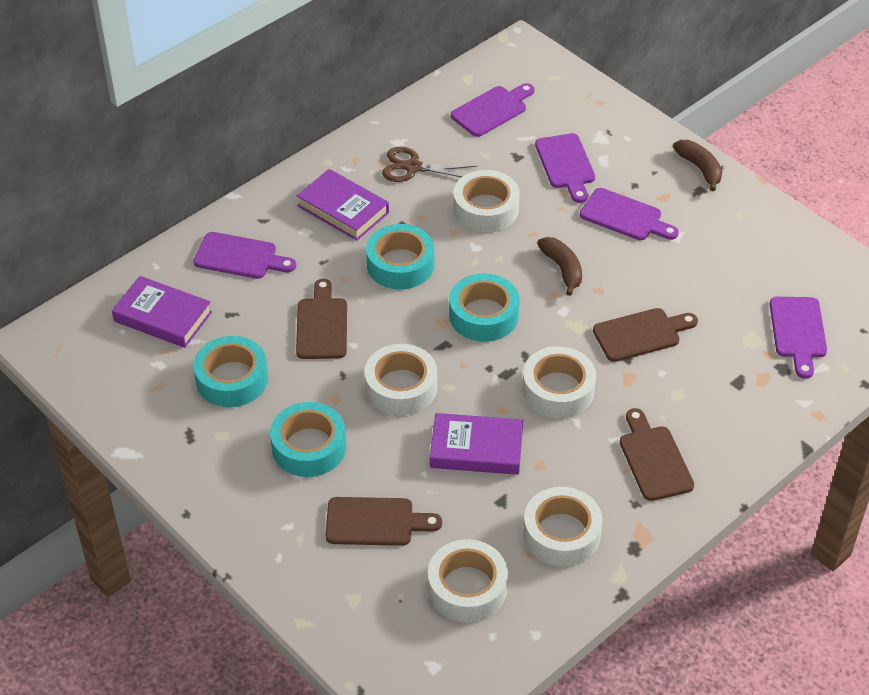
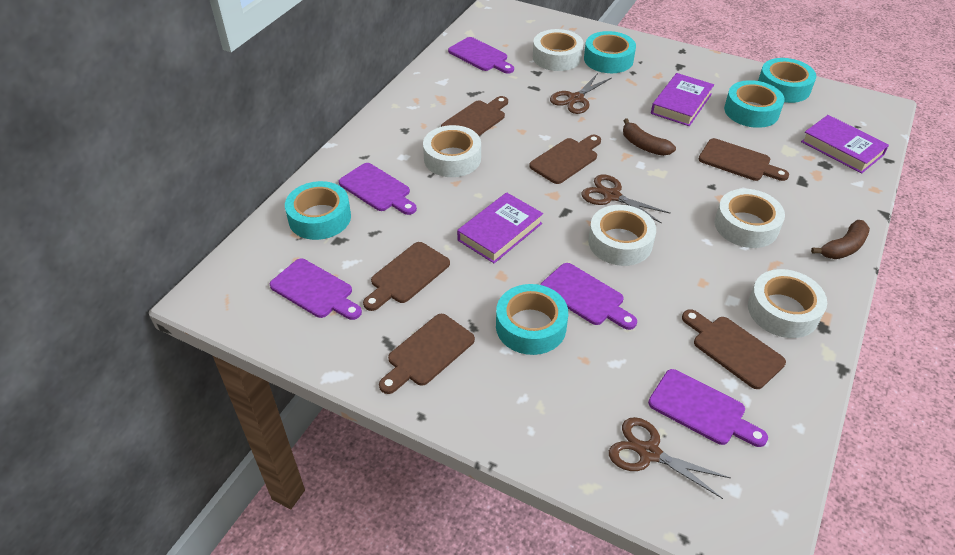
brown cutting board: 4 -> 6
brown scissors: 1 -> 3
turquoise tape: 4 -> 5

